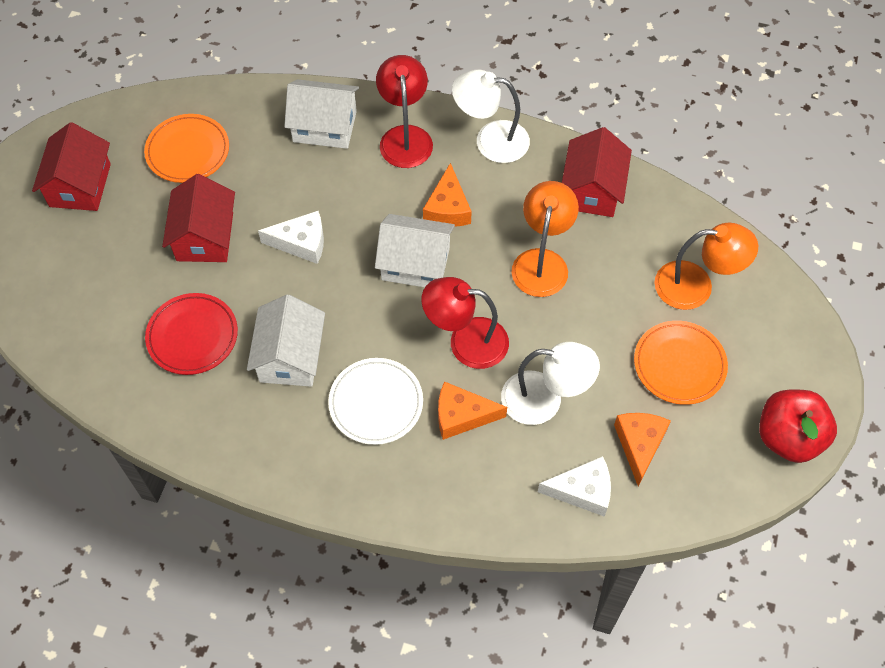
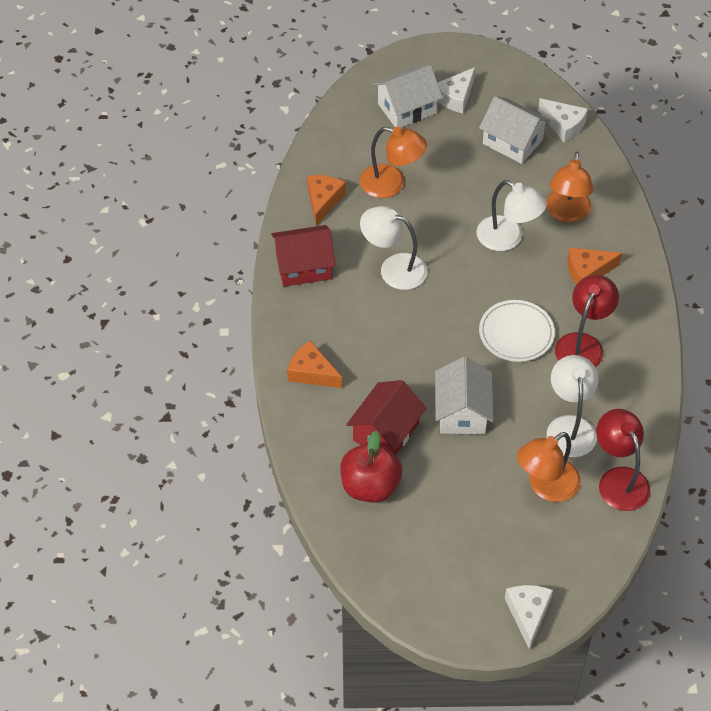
orange lamp: 2 -> 3
orange plate: 2 -> 0
red house: 3 -> 2
red plate: 1 -> 0
white cheese: 2 -> 3
white lamp: 2 -> 3

